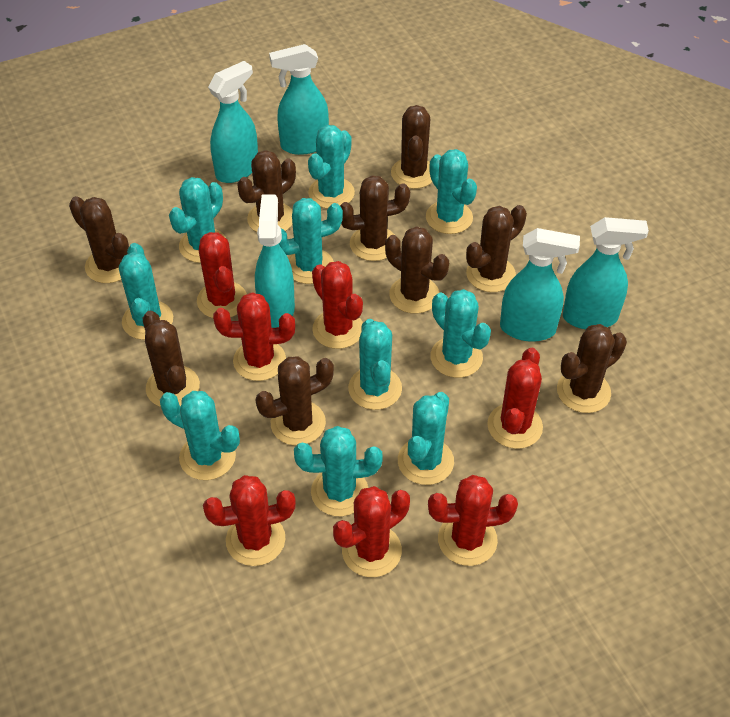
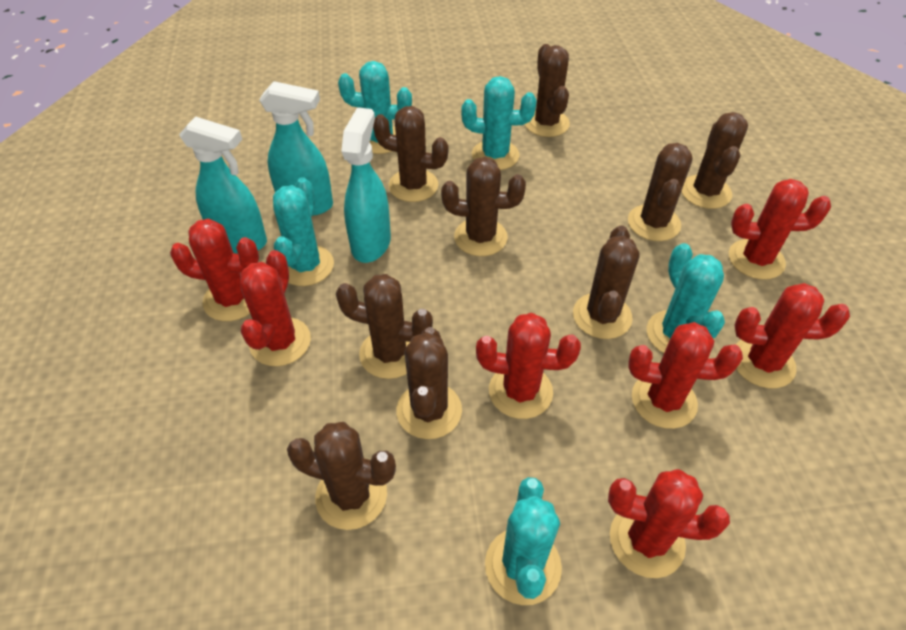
turquoise cactus: 10 -> 5
turquoise spray bottle: 5 -> 3

